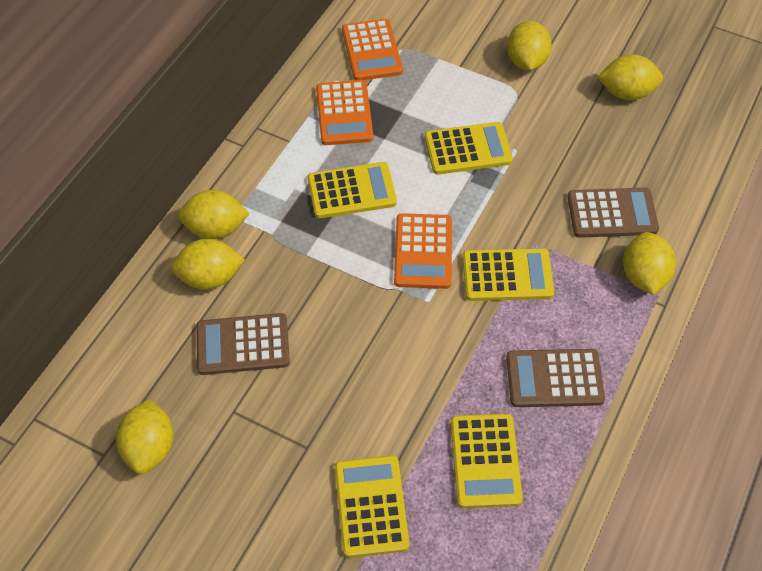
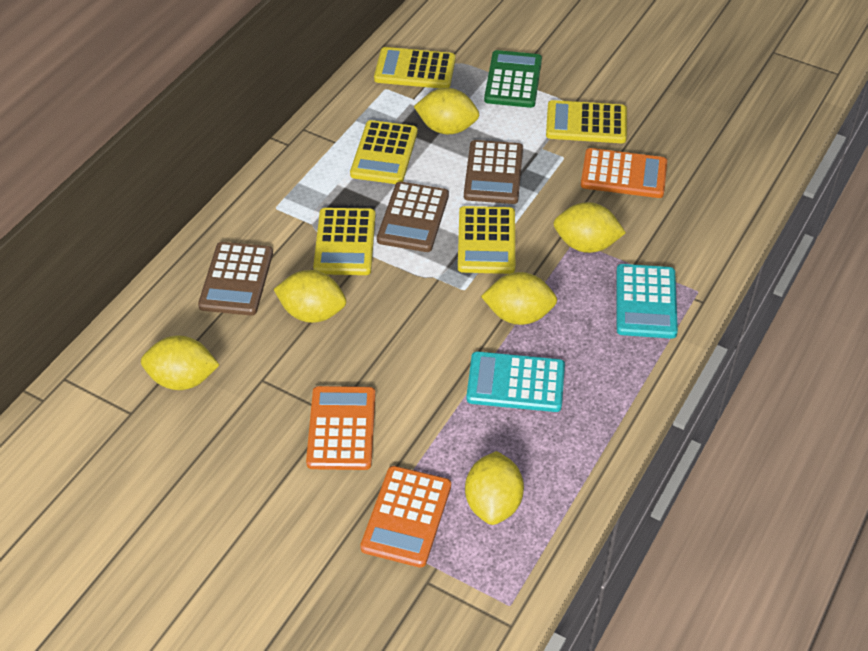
green calculator: 0 -> 1
turquoise calculator: 0 -> 2

